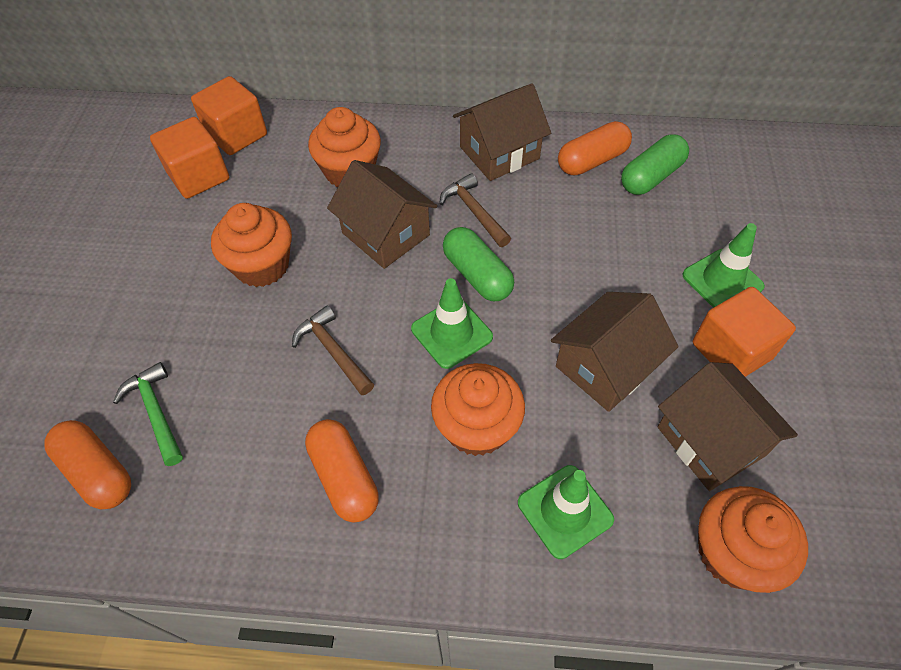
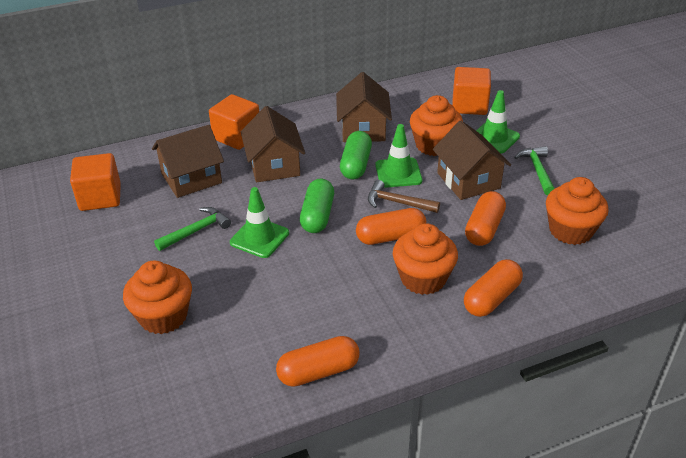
brown hammer: 2 -> 1
green hammer: 1 -> 2
orange capsule: 3 -> 4

